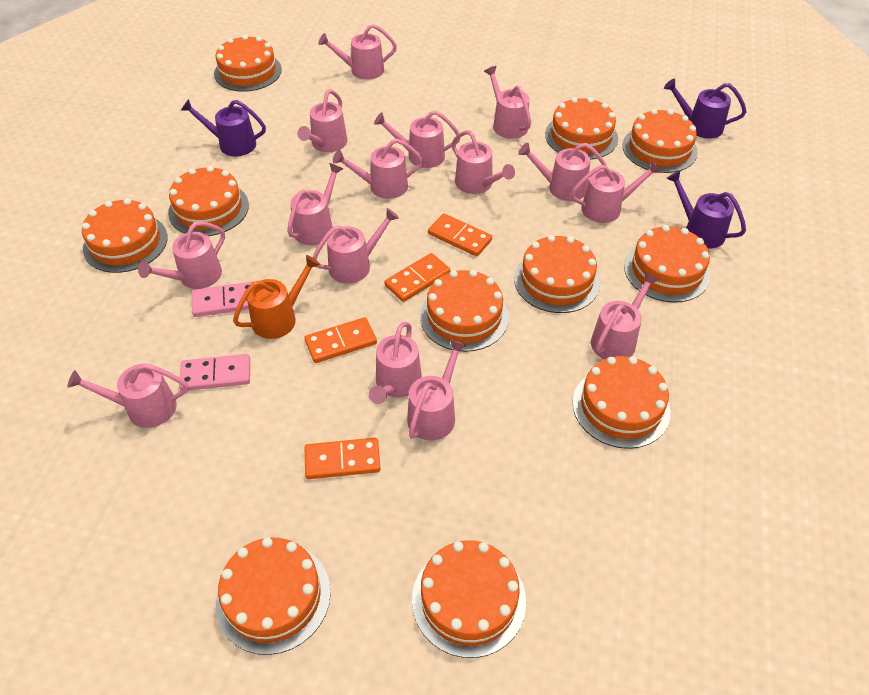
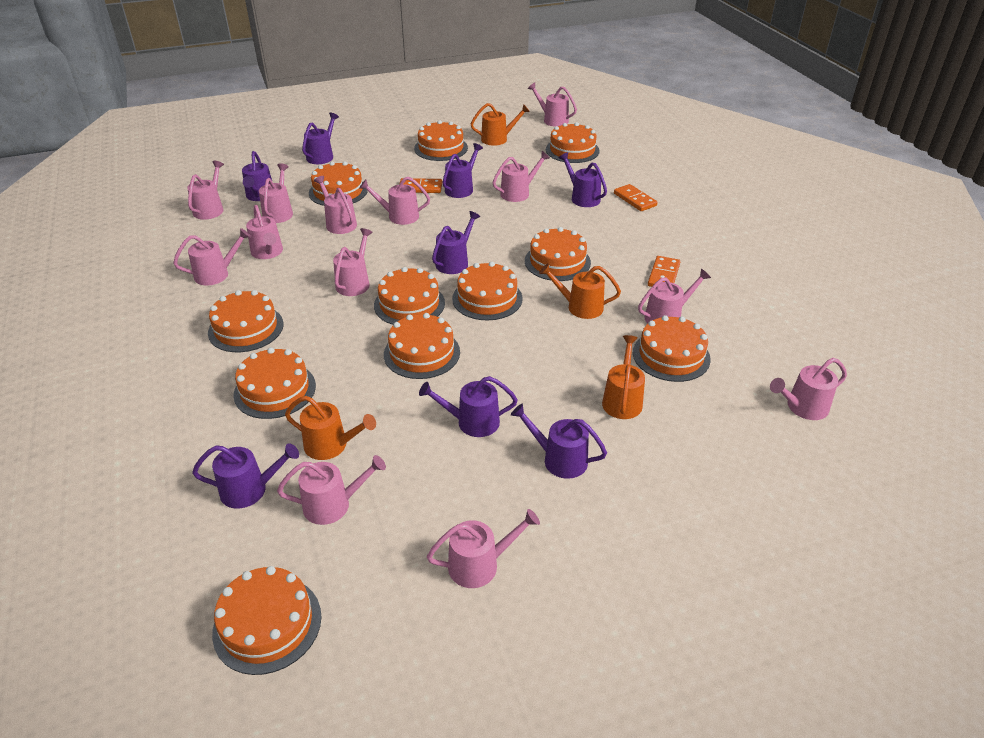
orange domino: 4 -> 3
orange watering can: 1 -> 4
pink domino: 2 -> 0
pink watering can: 15 -> 13
purple watering can: 3 -> 8

